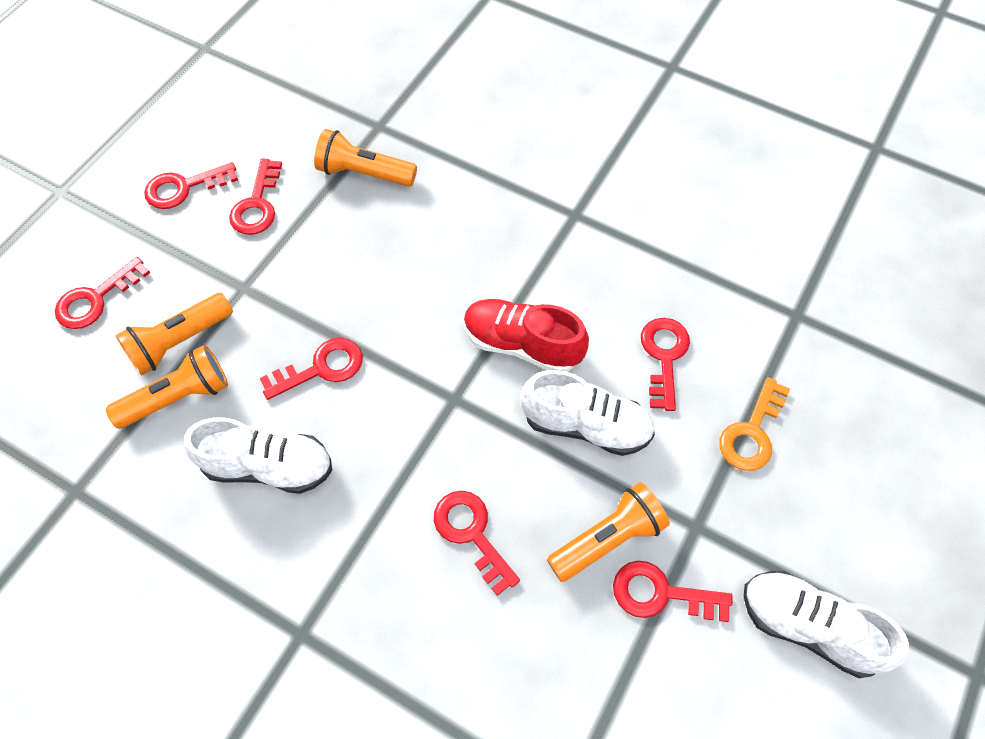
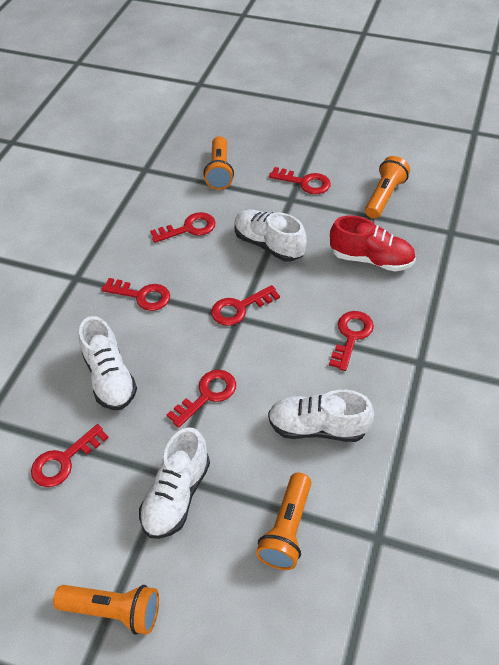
orange key: 1 -> 0
white shoe: 3 -> 4

